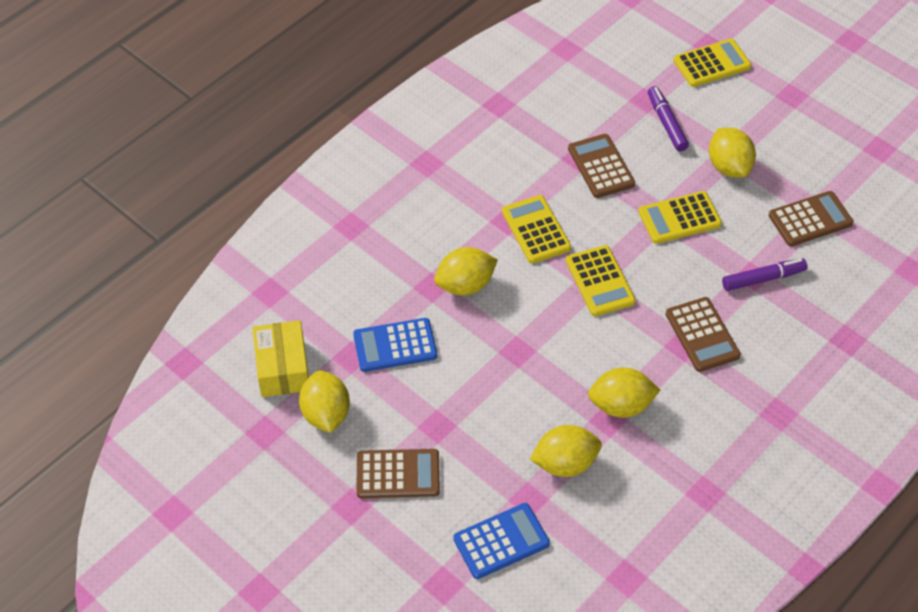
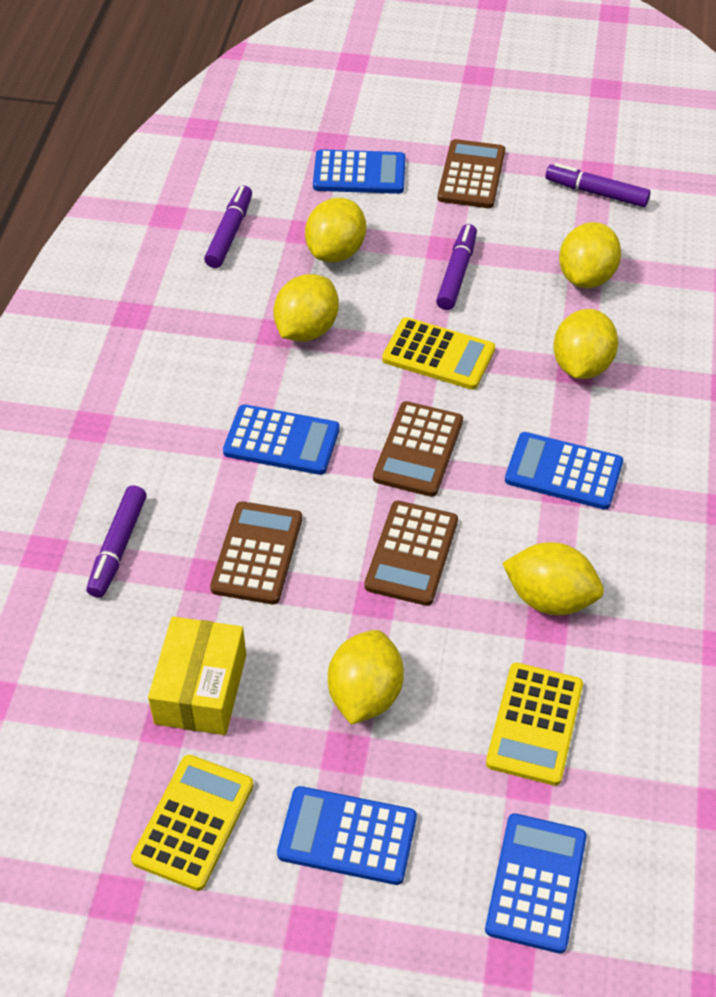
blue calculator: 2 -> 5
purple marker: 2 -> 4
yellow calculator: 4 -> 3
yellow lemon: 5 -> 6

